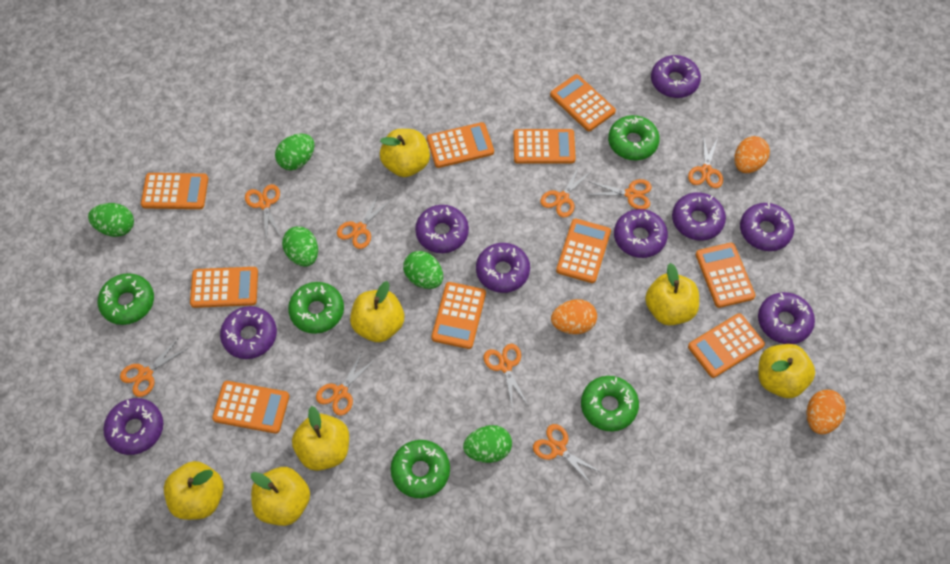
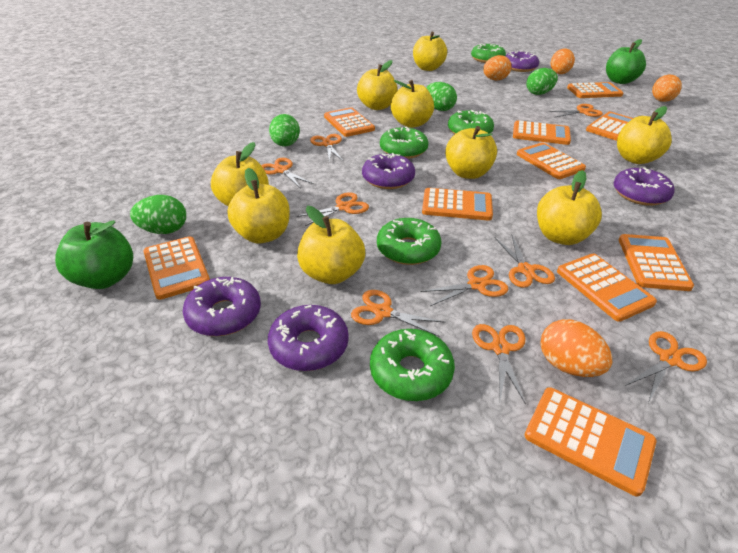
green apple: 0 -> 2
green egg: 5 -> 4
orange egg: 3 -> 4
purple donut: 9 -> 5
yellow apple: 7 -> 9

